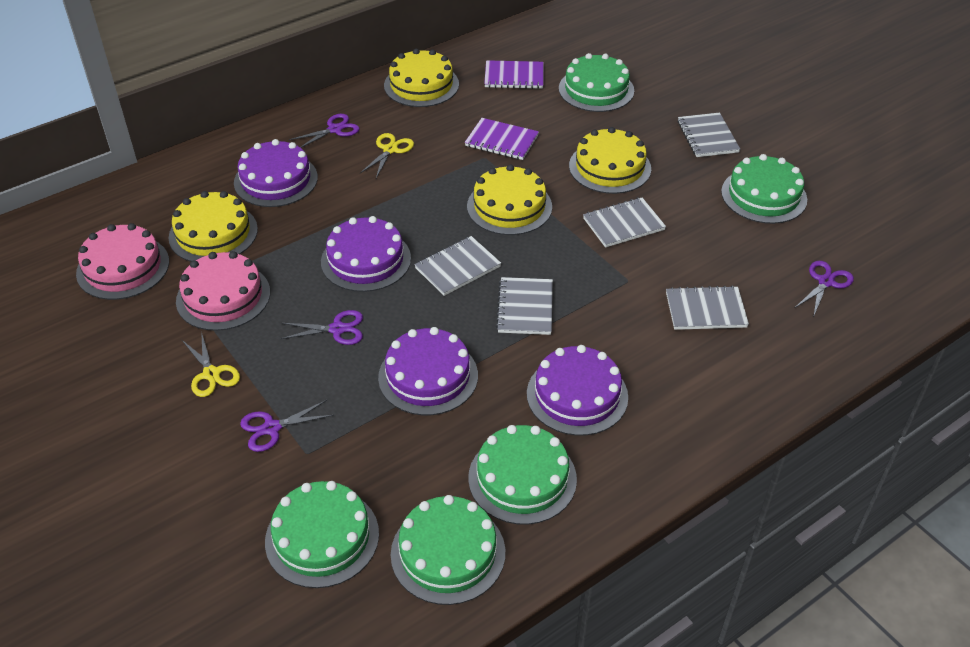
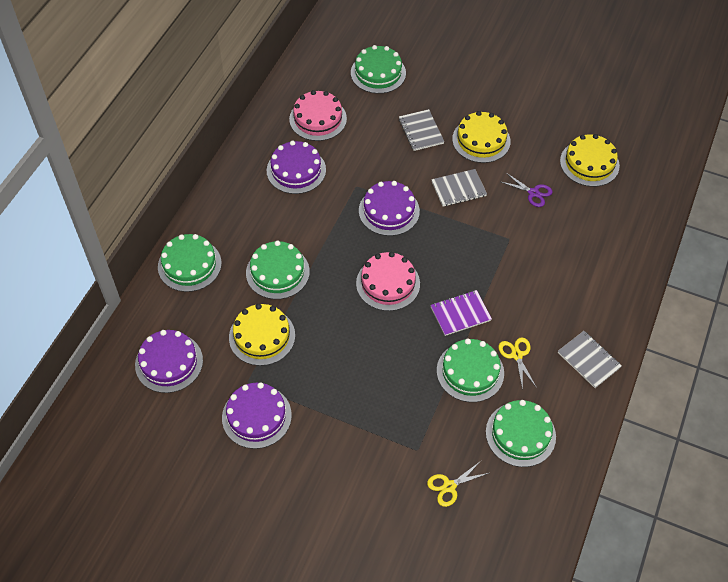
grey notebook: 5 -> 3
purple notebook: 2 -> 1
purple scissors: 4 -> 1
yellow cake: 4 -> 3

